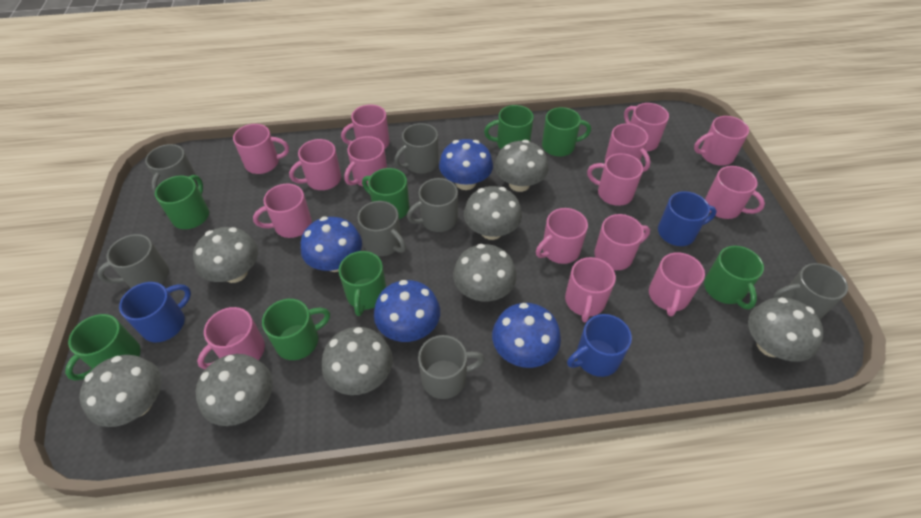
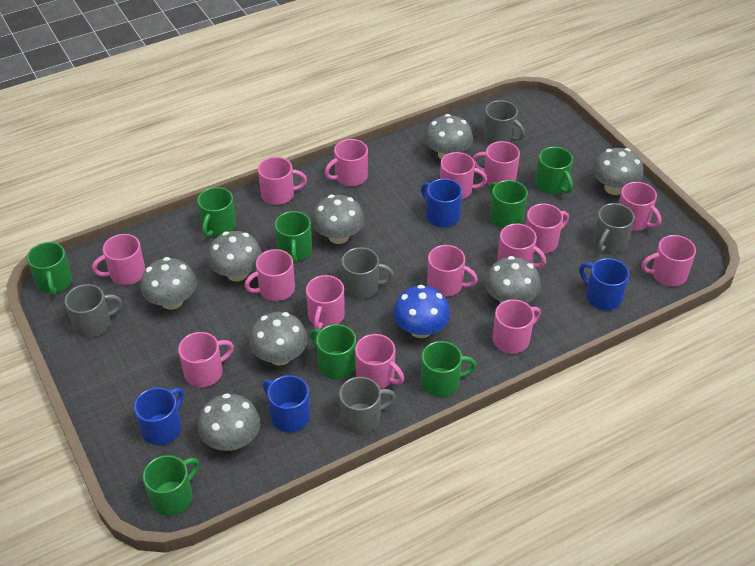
blue mug: 3 -> 4
blue mushroom: 4 -> 1
grey mug: 7 -> 5

